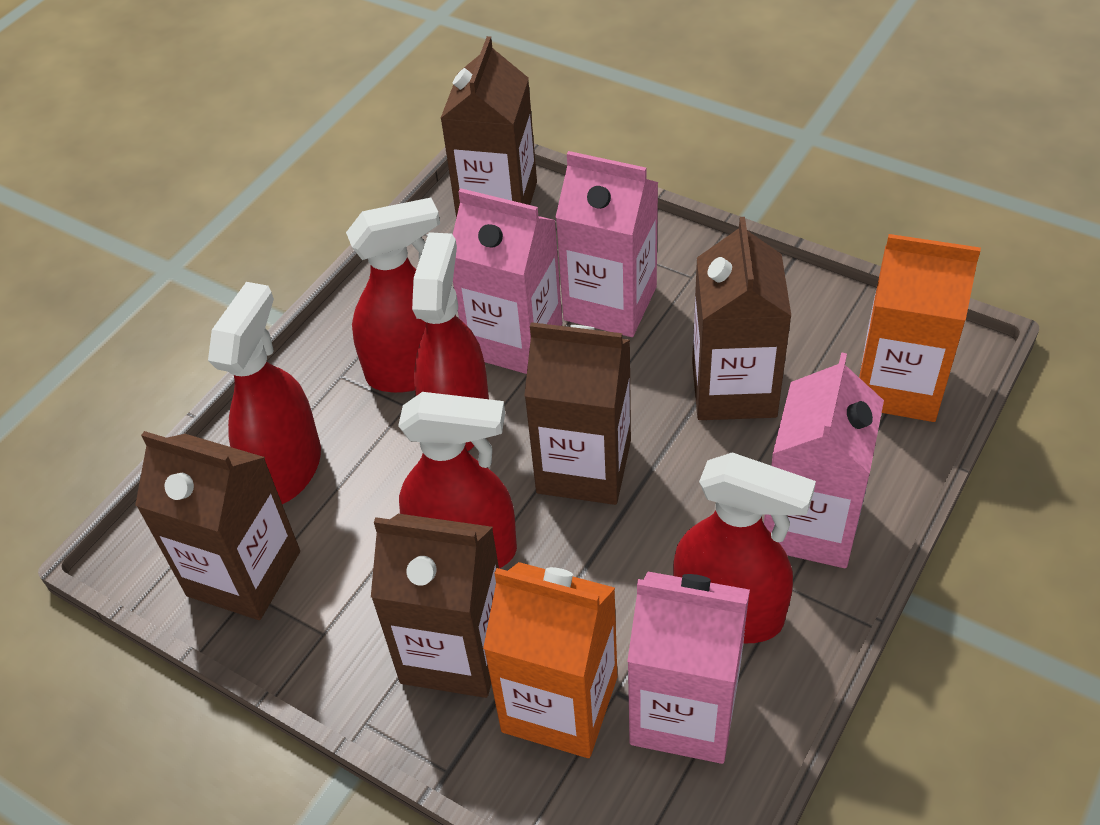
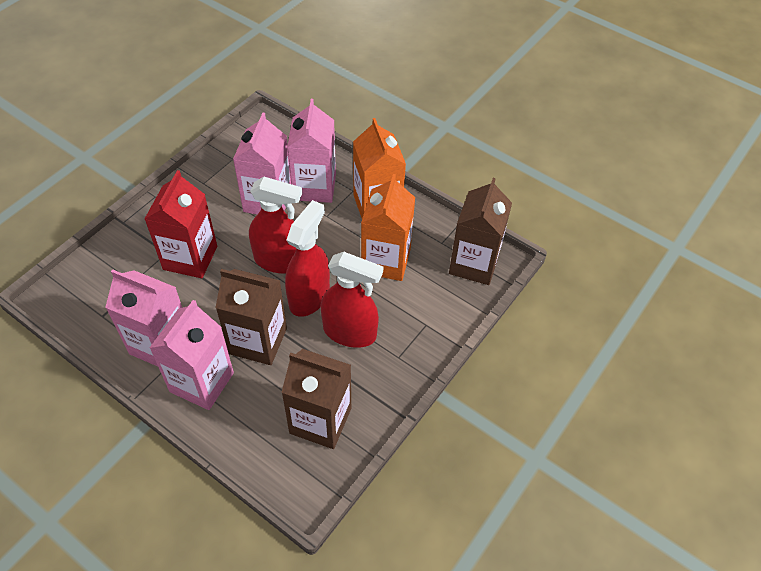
brown carton: 5 -> 3
red carton: 0 -> 1
red spray bottle: 5 -> 3

